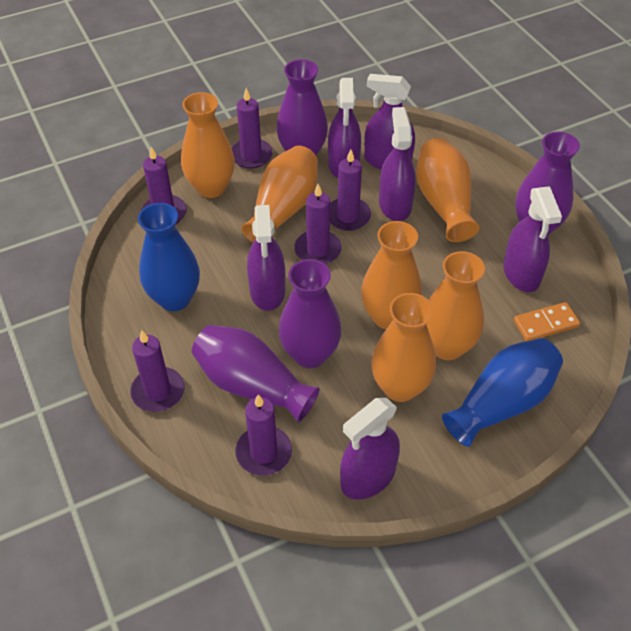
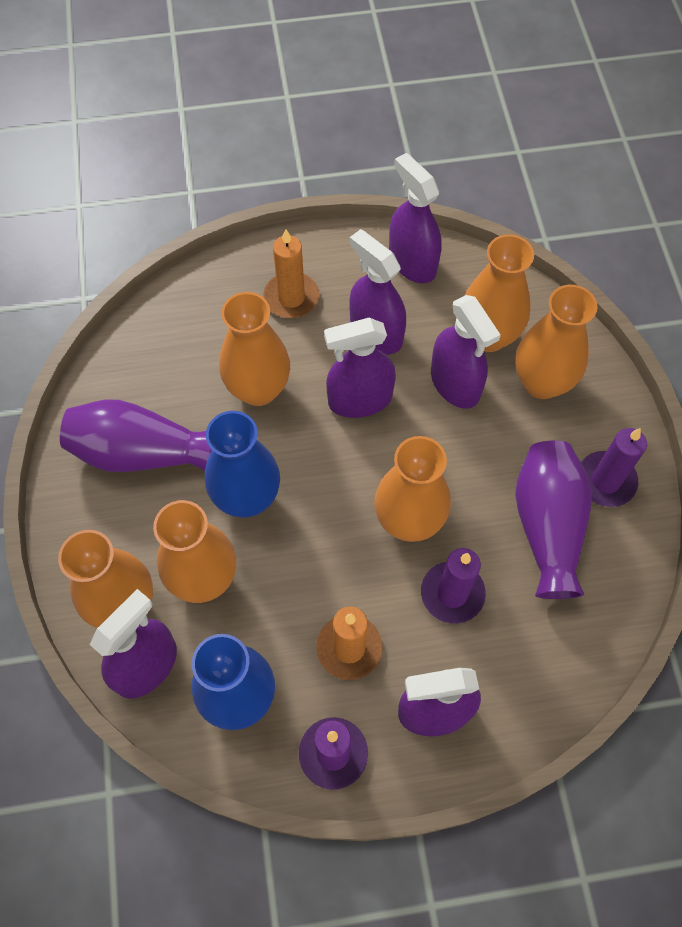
orange candle: 0 -> 2
orange domino: 1 -> 0
purple candle: 6 -> 3
purple vase: 4 -> 2

